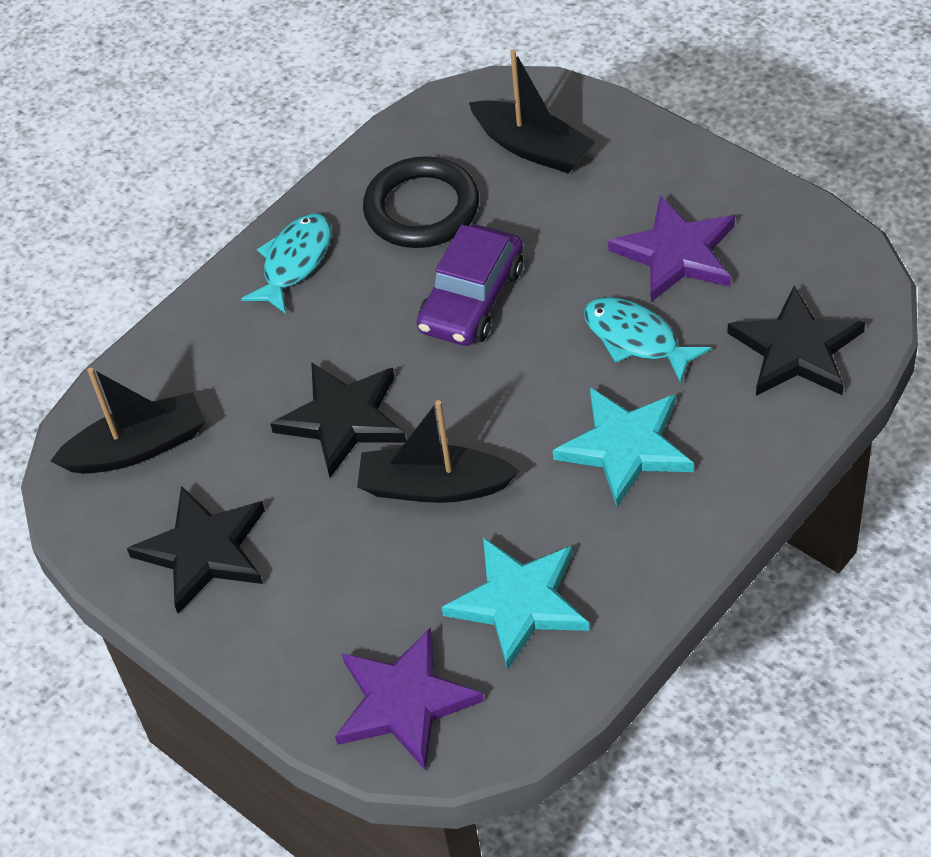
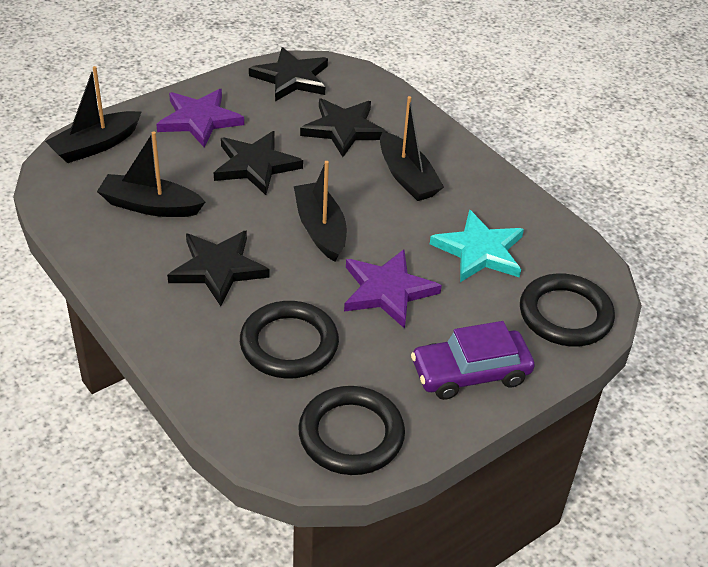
black boat: 3 -> 4
black ring: 1 -> 3
black star: 3 -> 4
turquoise fish: 2 -> 0
turquoise star: 2 -> 1

